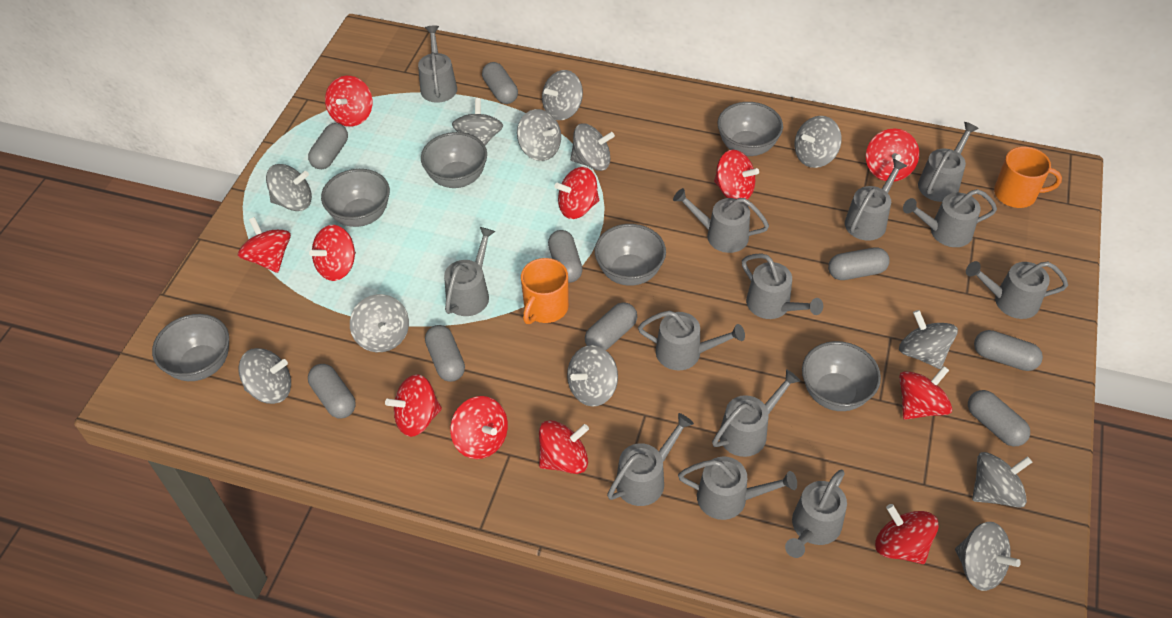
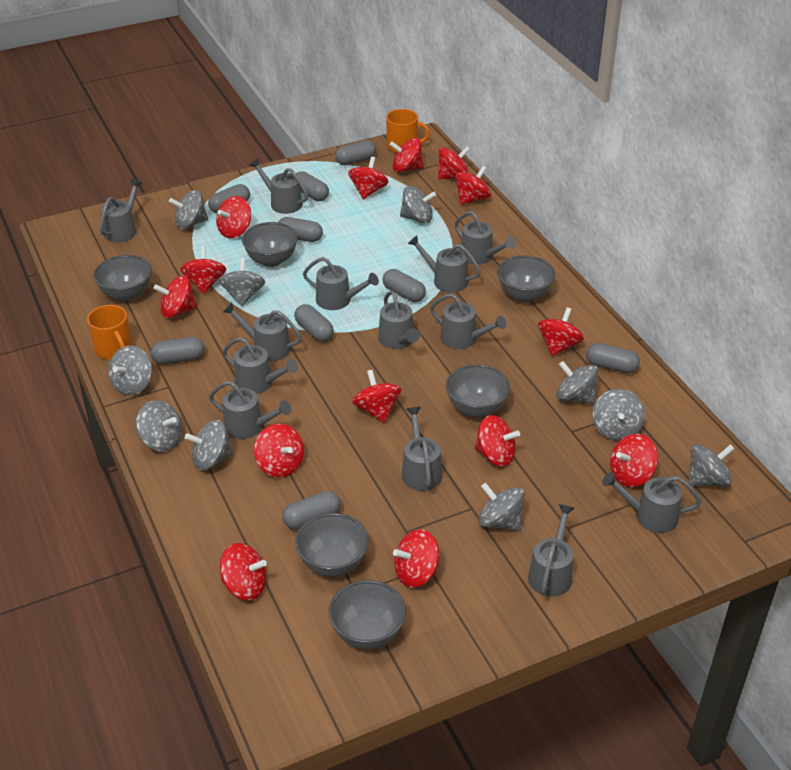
grey spinning top: 12 -> 10
red spinning top: 11 -> 14

